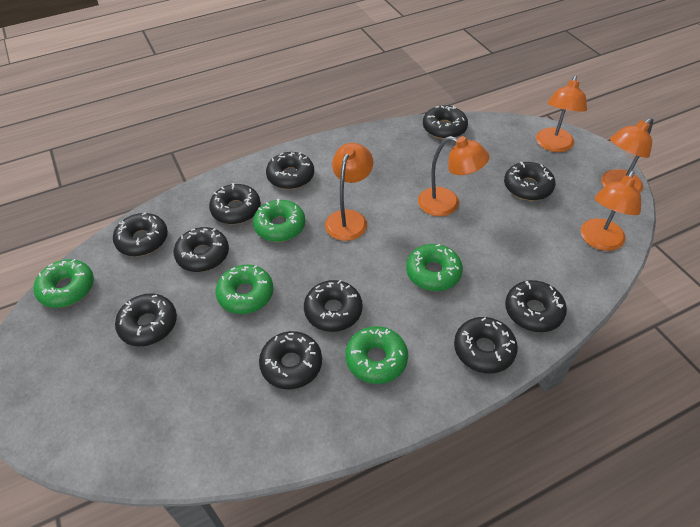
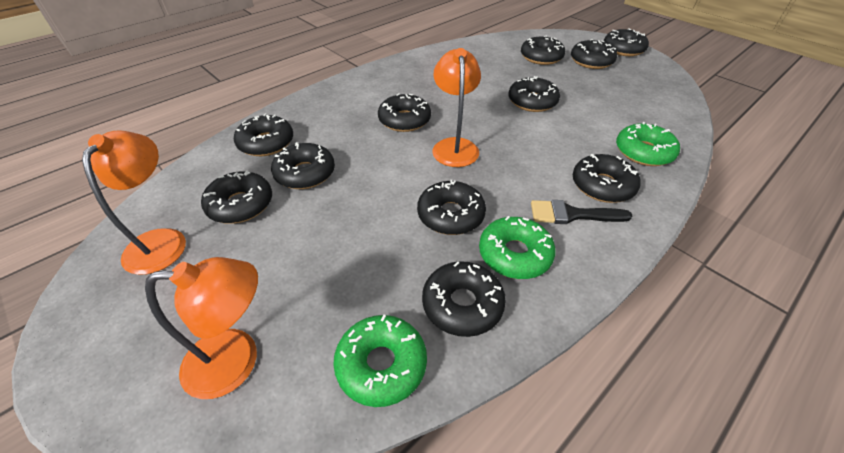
black brush: 0 -> 1
green donut: 5 -> 3
orange lamp: 5 -> 3

